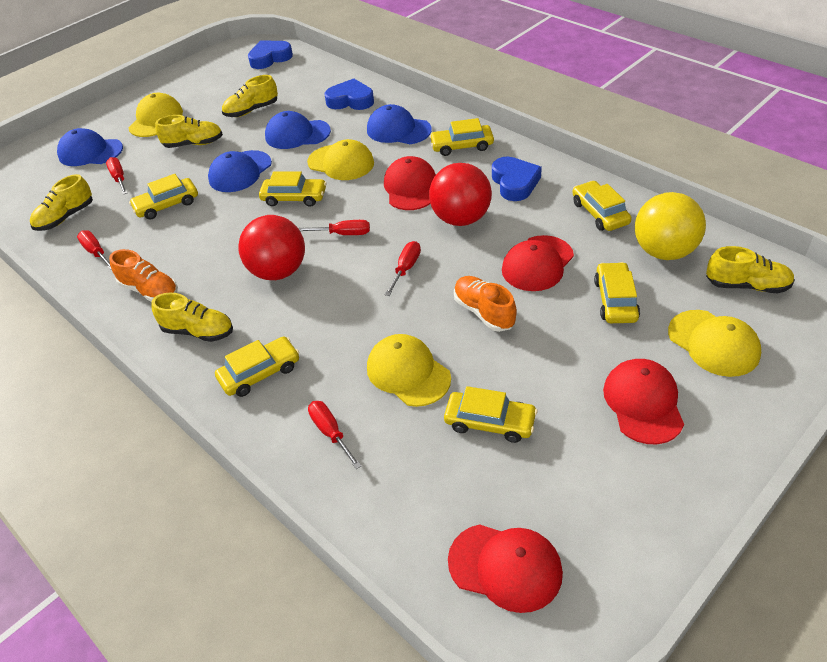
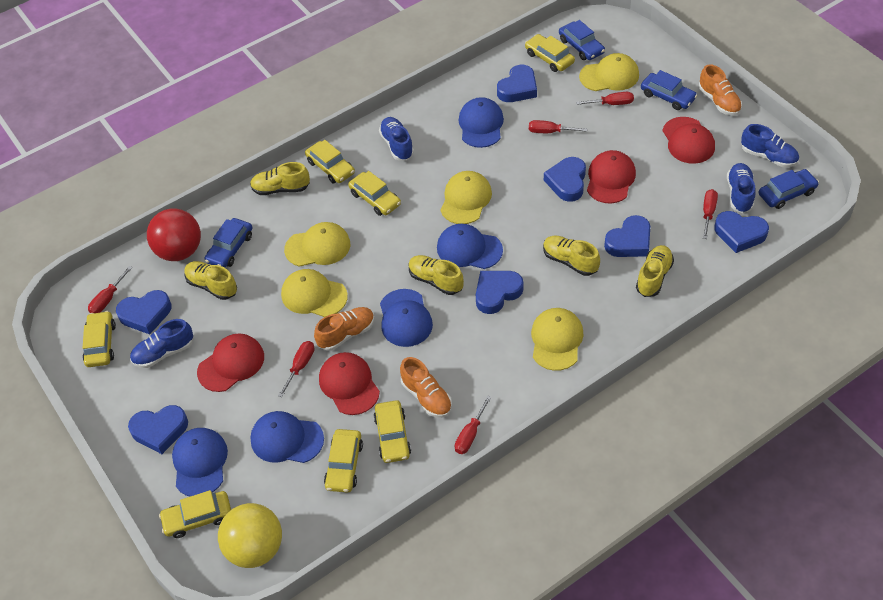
blue cap: 4 -> 5
blue car: 0 -> 4
blue heart: 3 -> 7
blue shoe: 0 -> 4
orange shoe: 2 -> 3
red ball: 2 -> 1
red screwdriver: 5 -> 6
yellow cap: 4 -> 5

